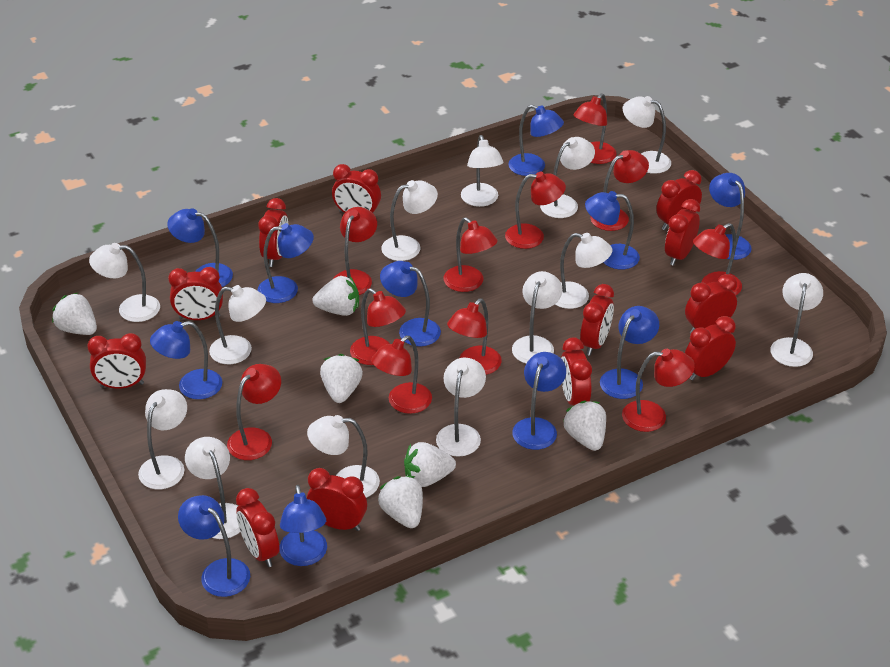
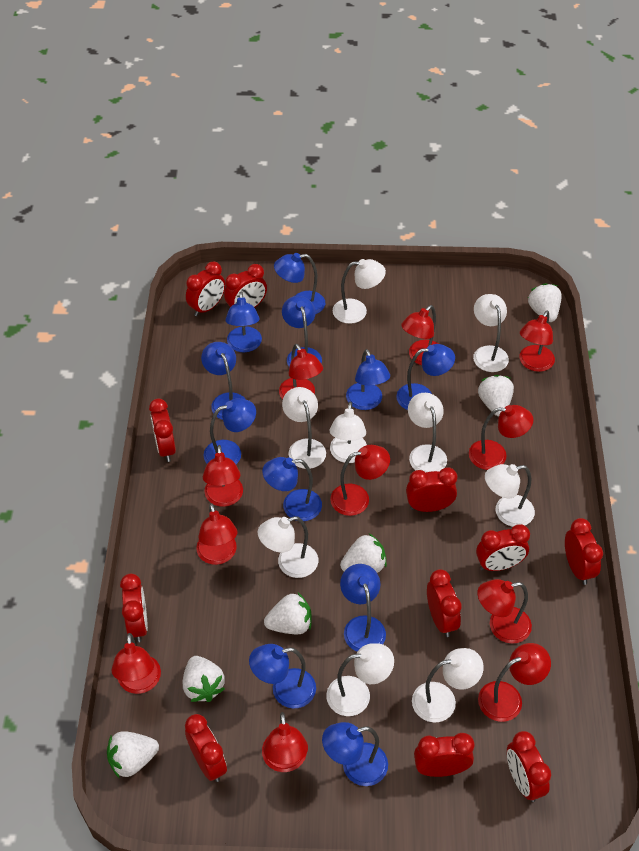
red clock: 12 -> 11
white lamp: 13 -> 9

